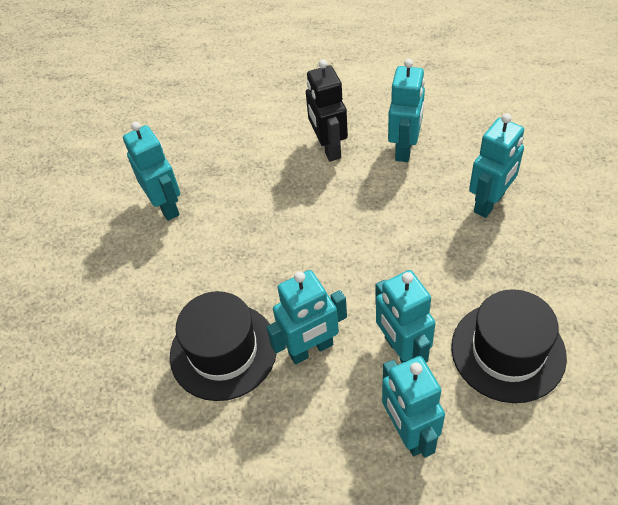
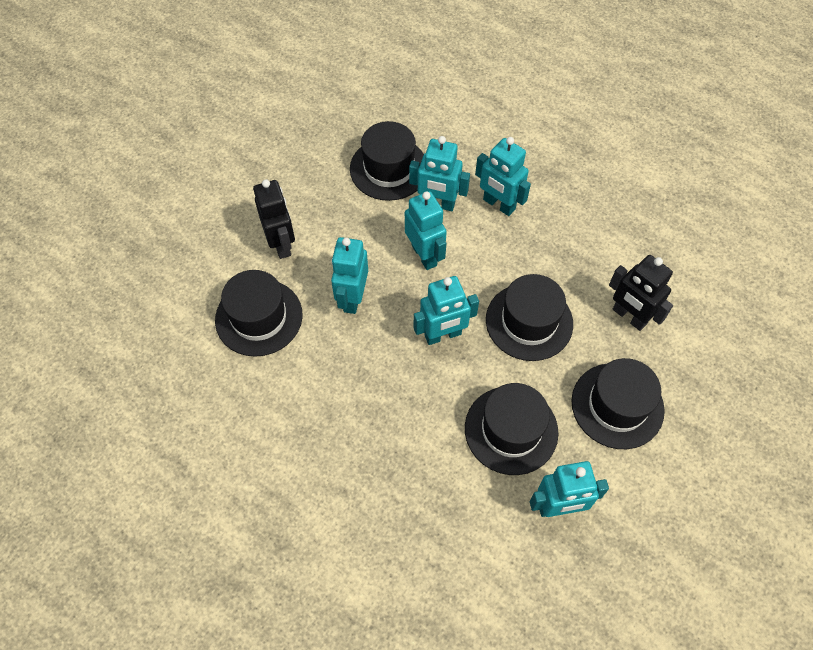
black hat: 2 -> 5
black robot: 1 -> 2

